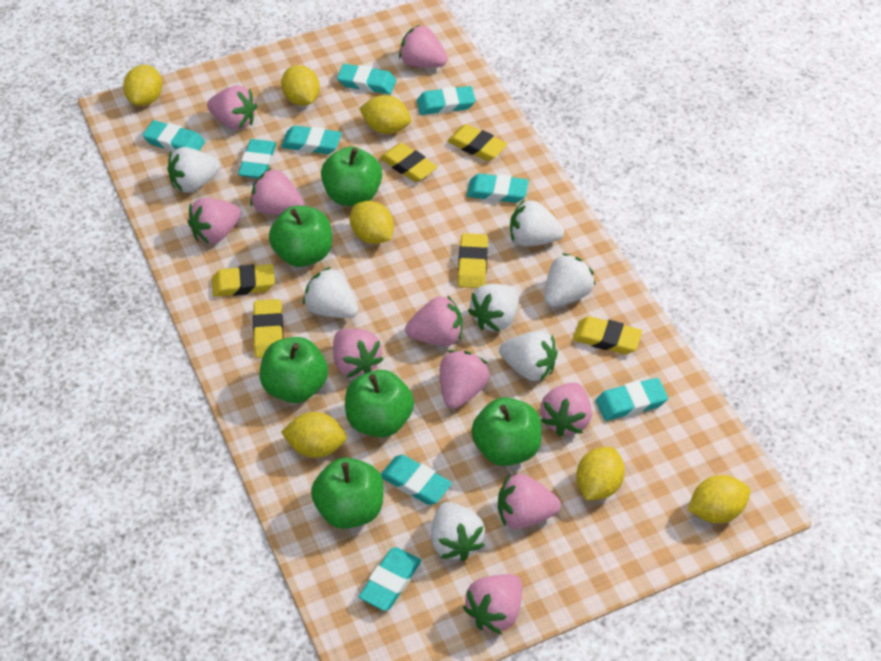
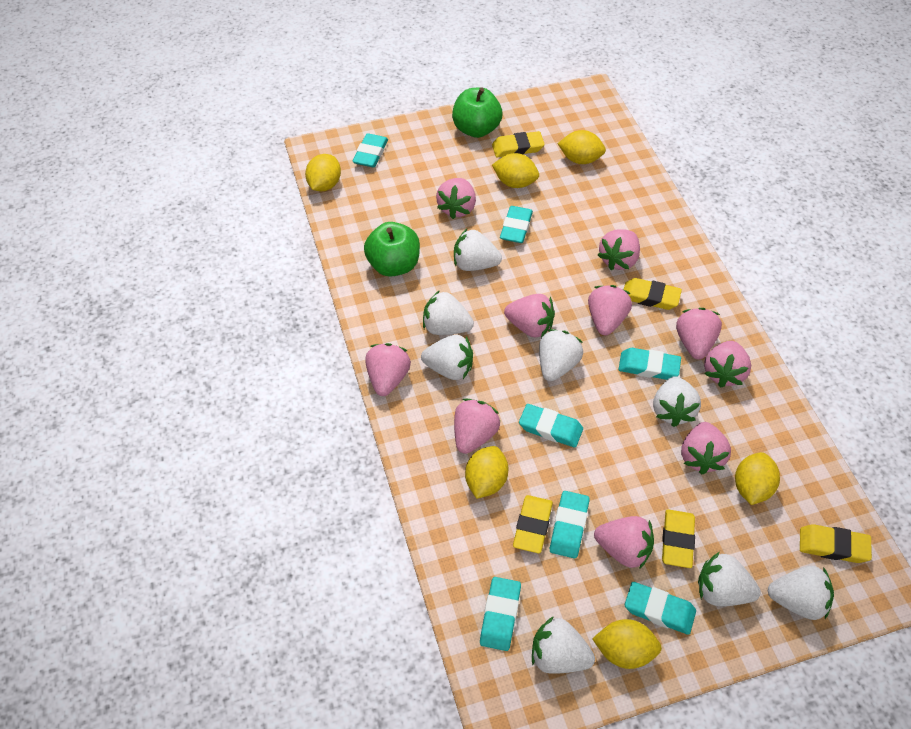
green apple: 6 -> 2
turquoise eraser: 9 -> 7
white strawberry: 7 -> 8
yellow eraser: 6 -> 5
yellow lemon: 7 -> 6

